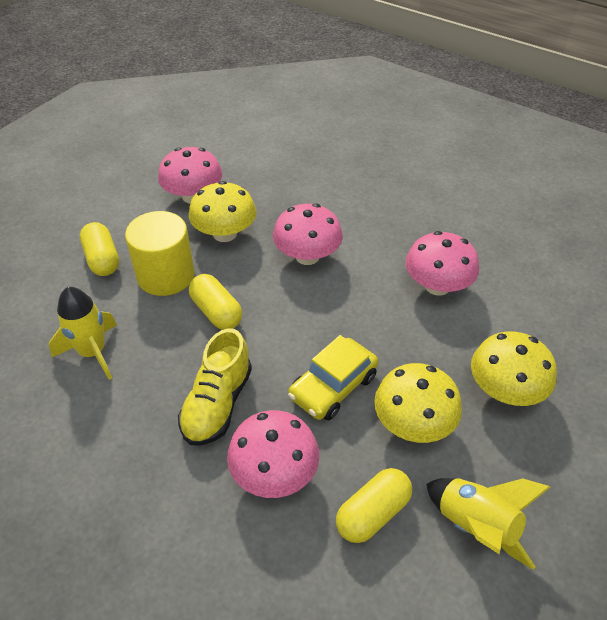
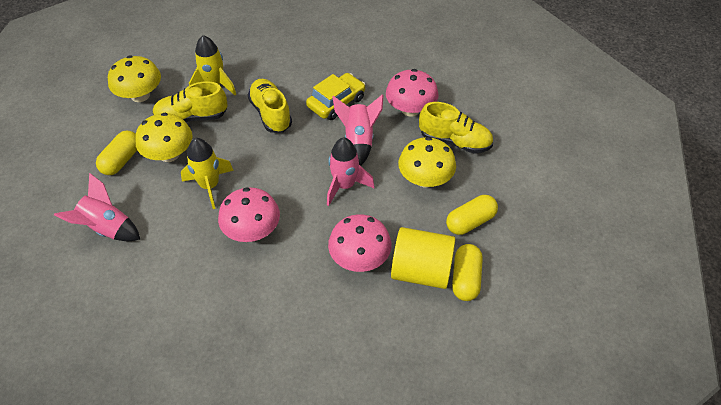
pink mushroom: 4 -> 3
pink rocket: 0 -> 3
yellow shoe: 1 -> 3

